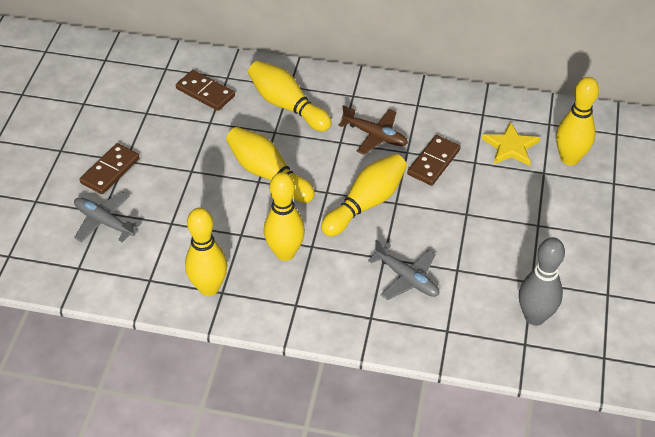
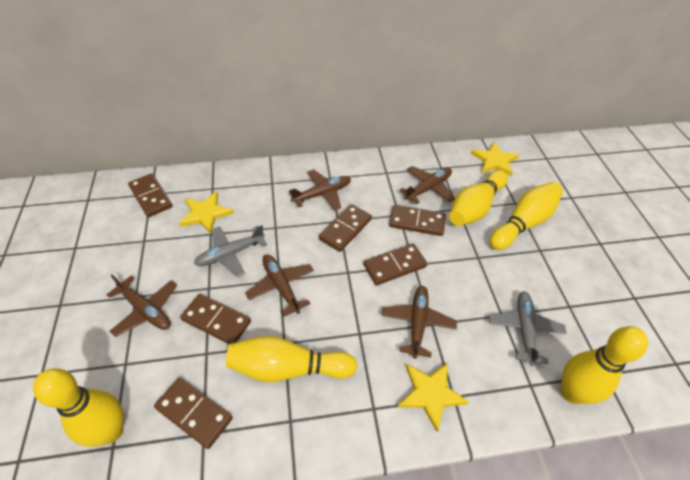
brown domino: 3 -> 6
brown plane: 1 -> 5
grey bowling pin: 1 -> 0
yellow bowling pin: 6 -> 5
yellow star: 1 -> 3

